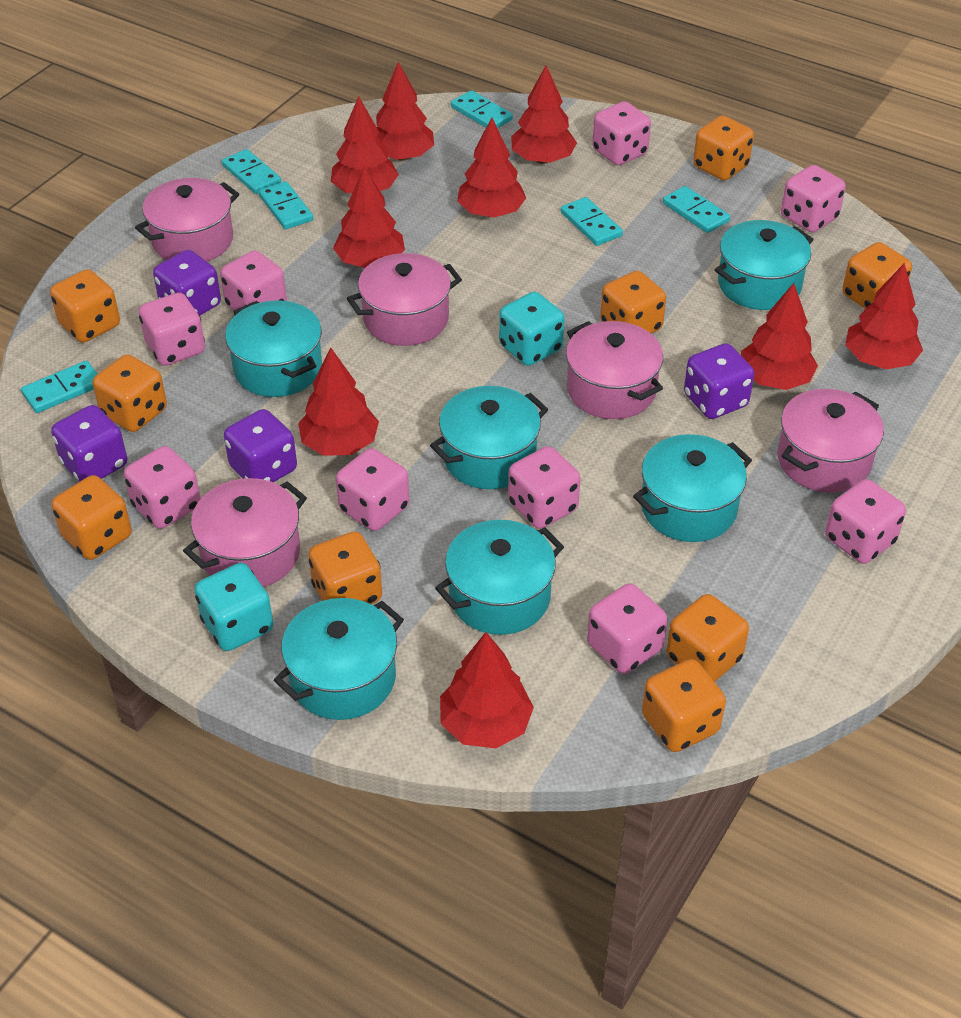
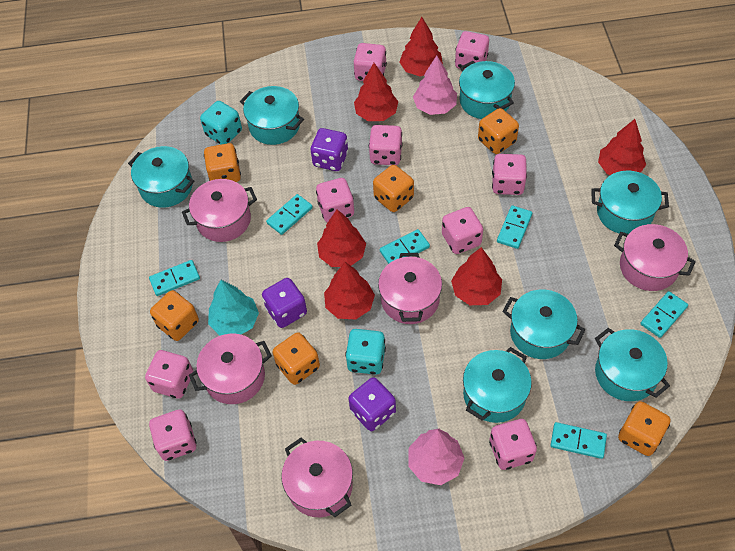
orange dice: 9 -> 6
pink tree: 0 -> 2
purple dice: 4 -> 3
red tree: 9 -> 6
turquoise pot: 6 -> 7
turquoise tree: 0 -> 1

